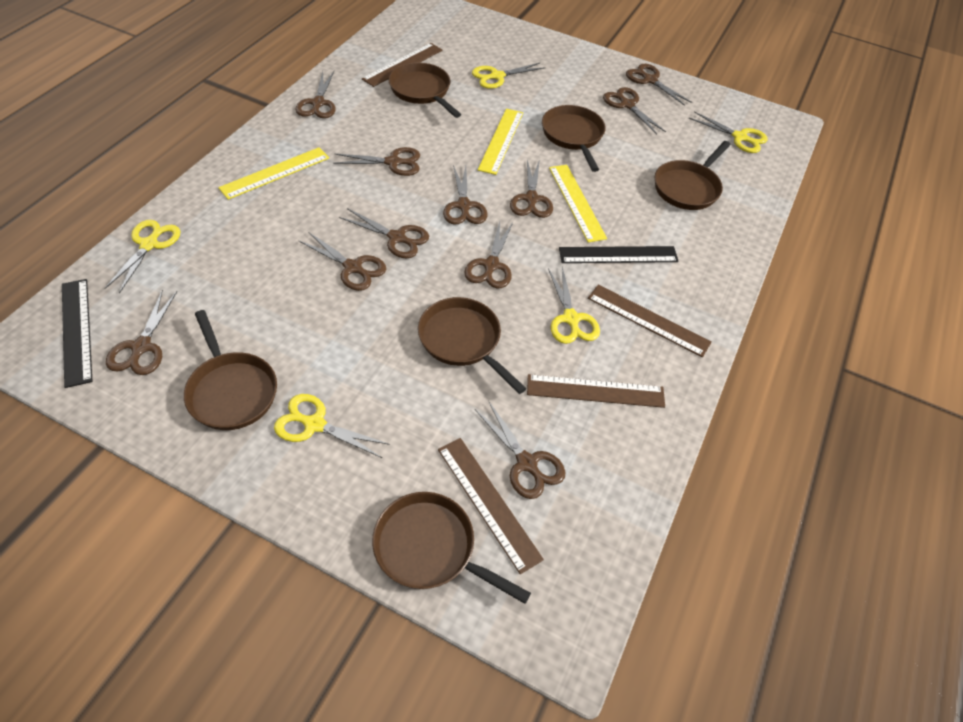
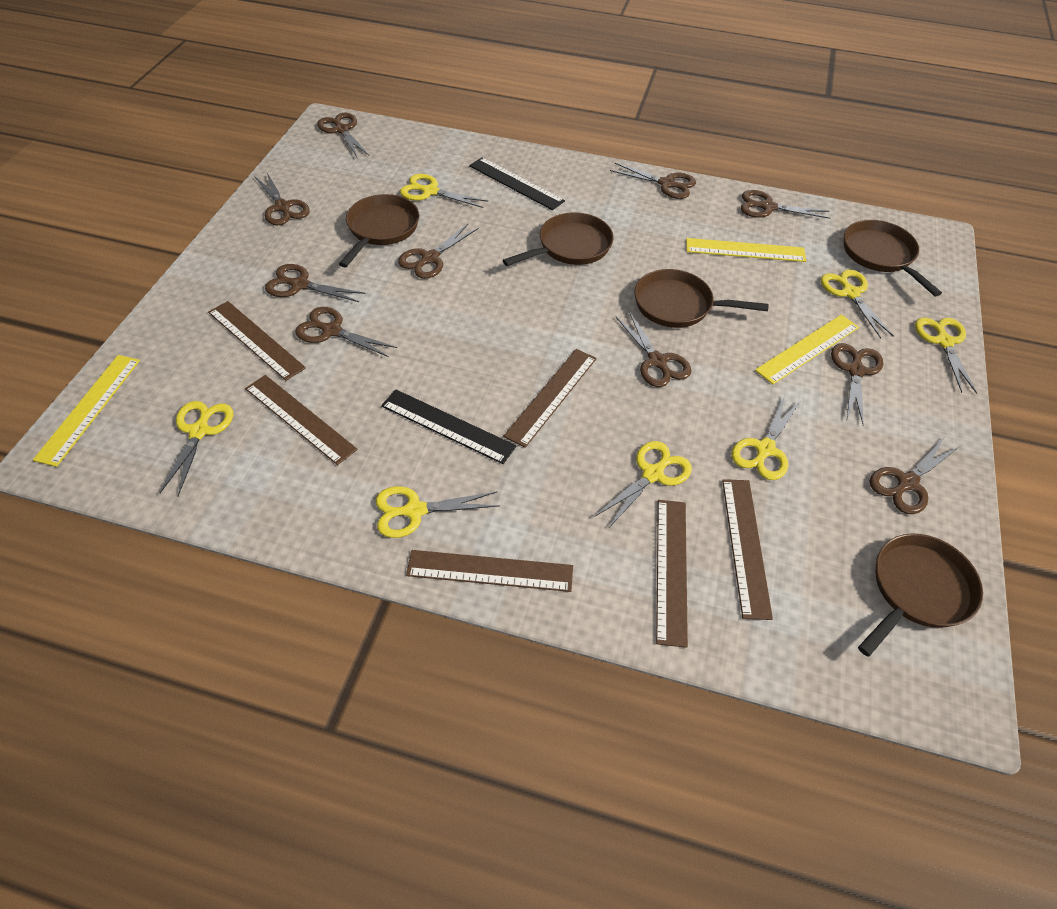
brown pan: 6 -> 5
brown ruler: 4 -> 6
brown scissors: 11 -> 10
yellow scissors: 5 -> 7

